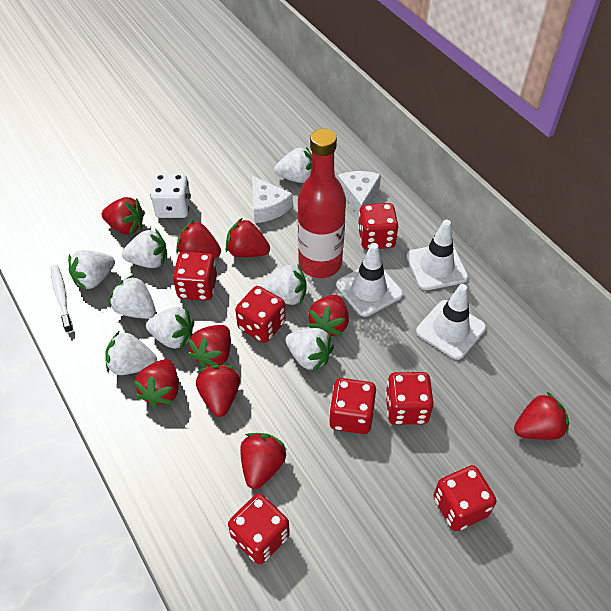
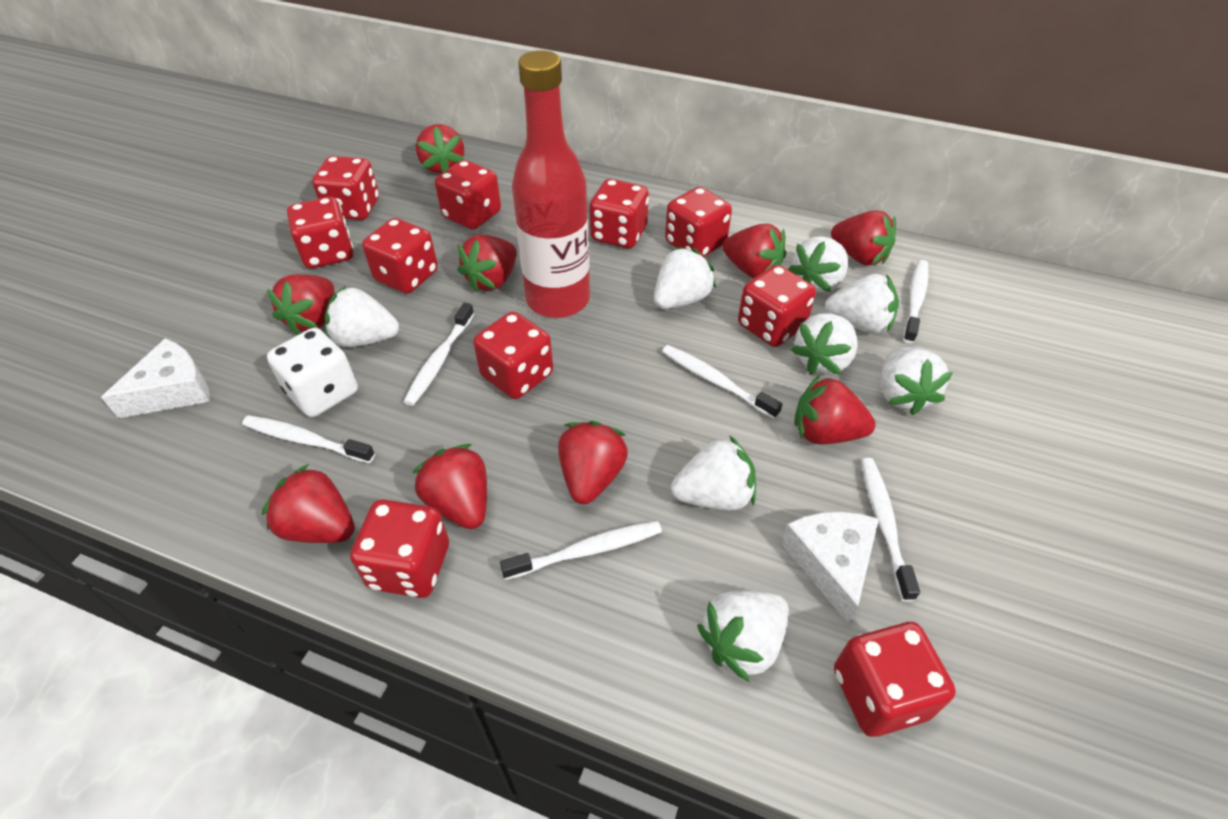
red dice: 7 -> 10
white toothbrush: 1 -> 6
white traffic cone: 3 -> 0

